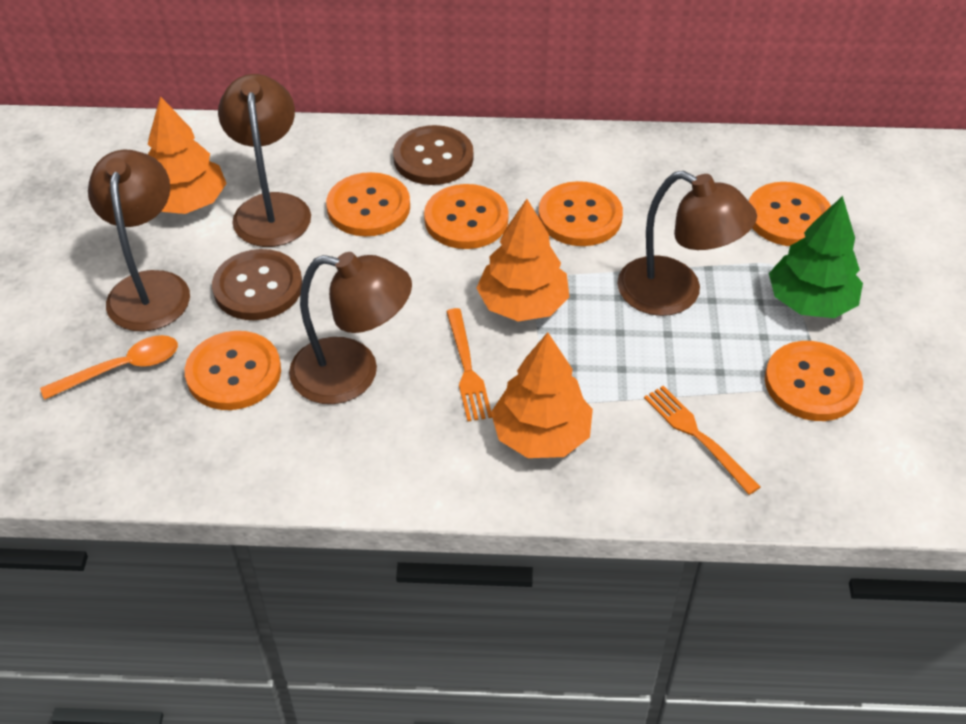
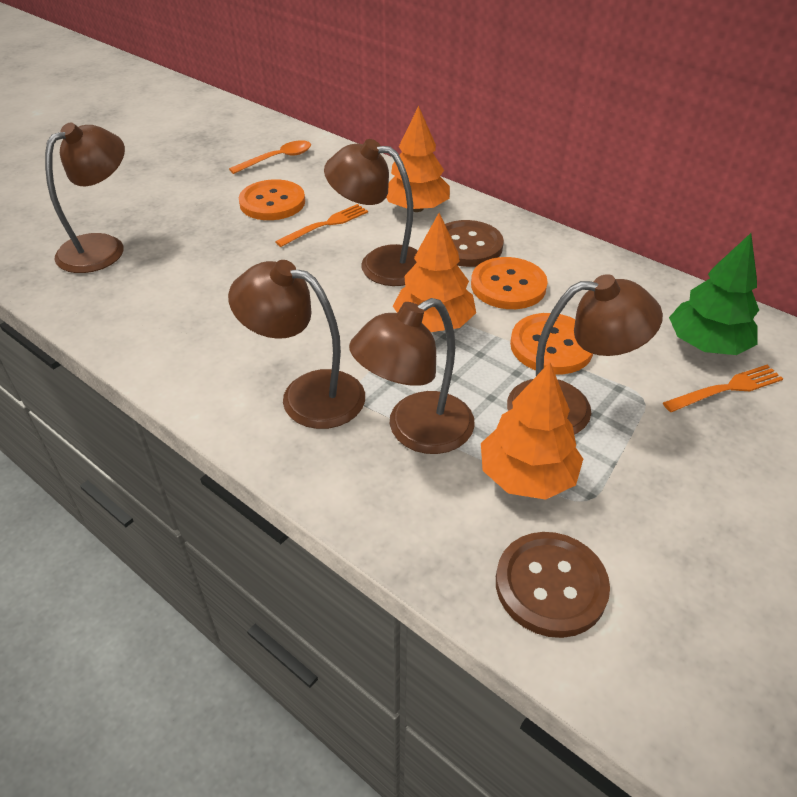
brown lamp: 4 -> 5
orange button: 6 -> 3

